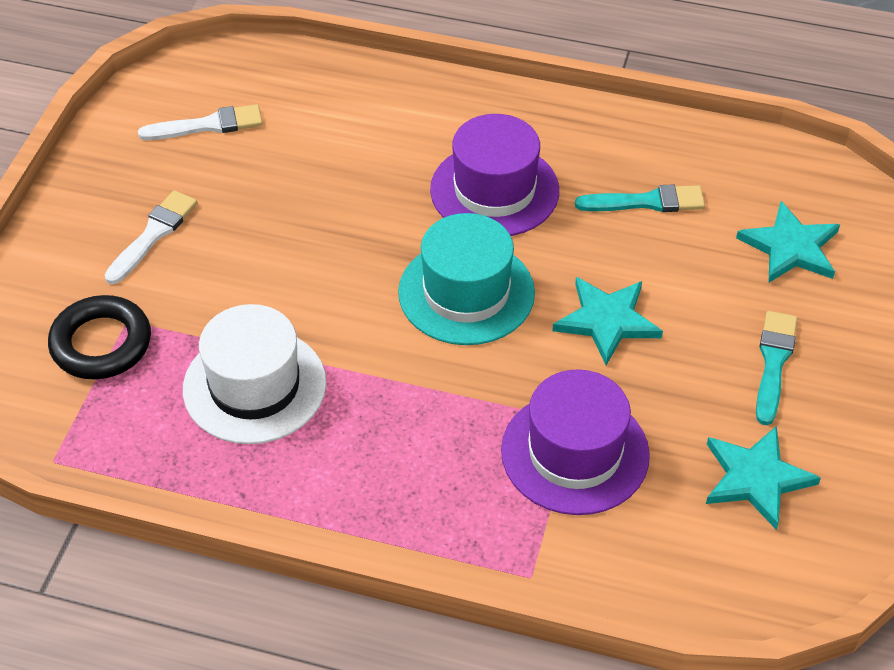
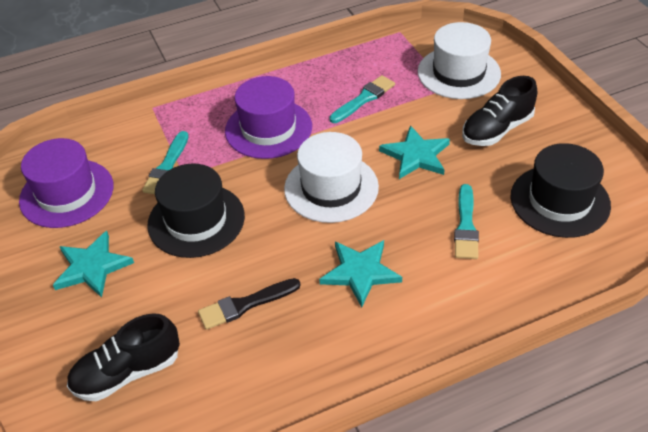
black brush: 0 -> 1
black hat: 0 -> 2
black ring: 1 -> 0
black shoe: 0 -> 2
turquoise brush: 2 -> 3
turquoise hat: 1 -> 0
white brush: 2 -> 0
white hat: 1 -> 2

